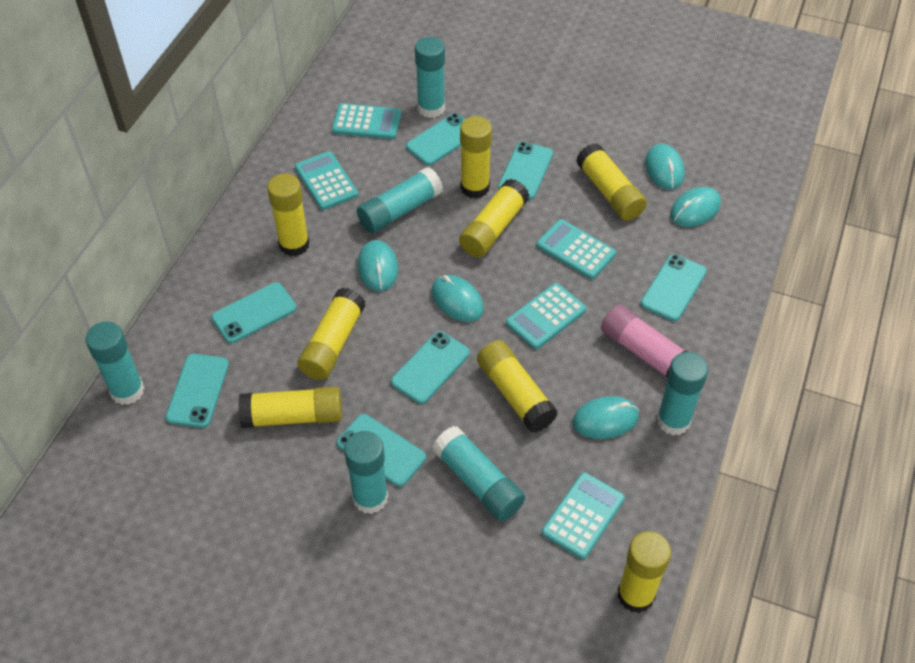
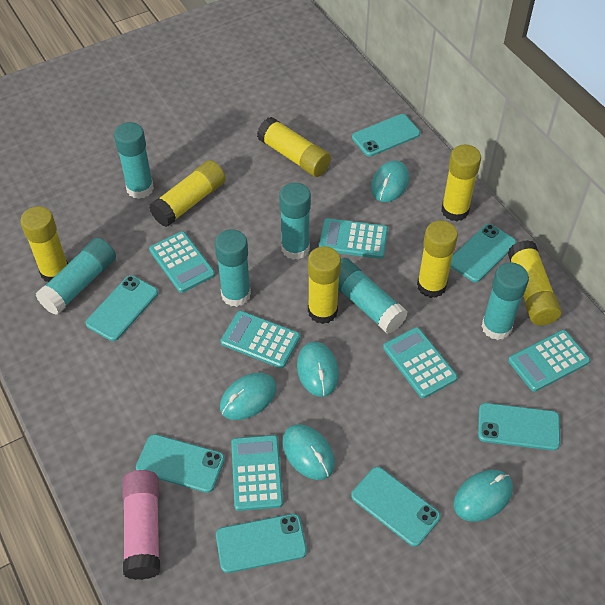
turquoise calculator: 5 -> 6
yellow glue stick: 8 -> 7

